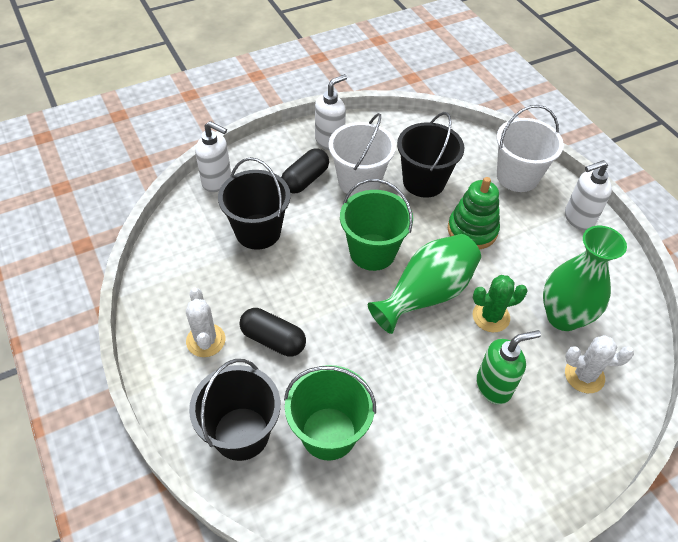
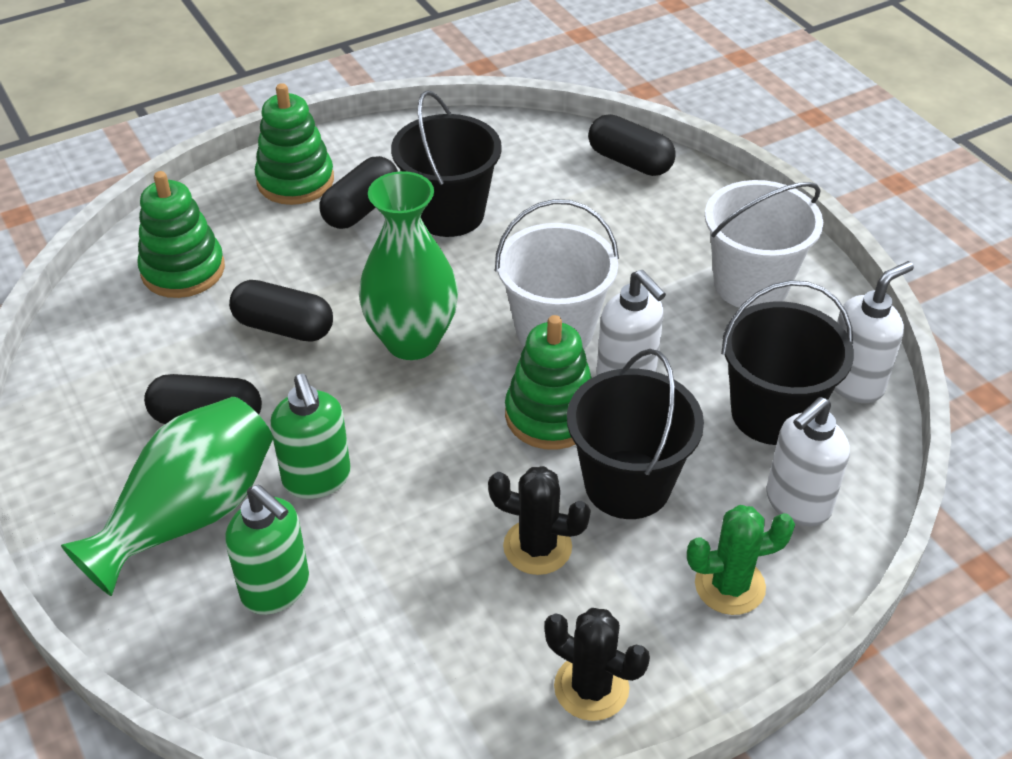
black cactus: 0 -> 2
black capsule: 2 -> 4
green bucket: 2 -> 0
green soap dispenser: 1 -> 2
green stacking toy: 1 -> 3
white cactus: 2 -> 0

